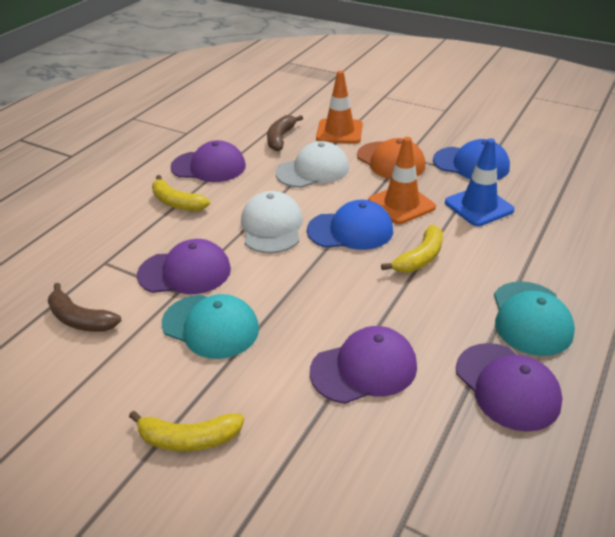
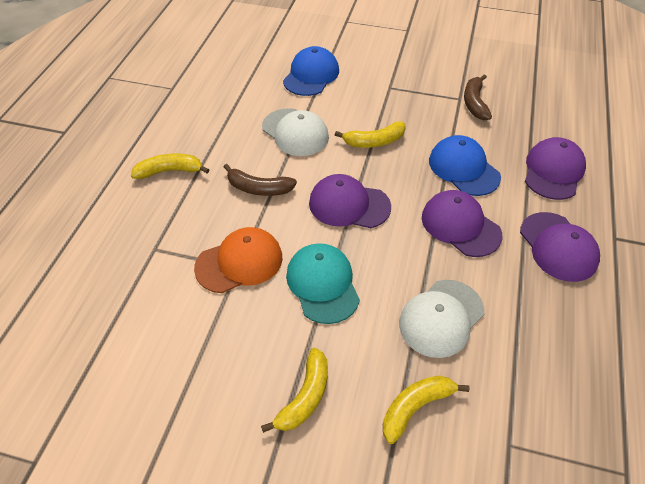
blue traffic cone: 1 -> 0
orange traffic cone: 2 -> 0
turquoise cap: 2 -> 1
yellow banana: 3 -> 4

